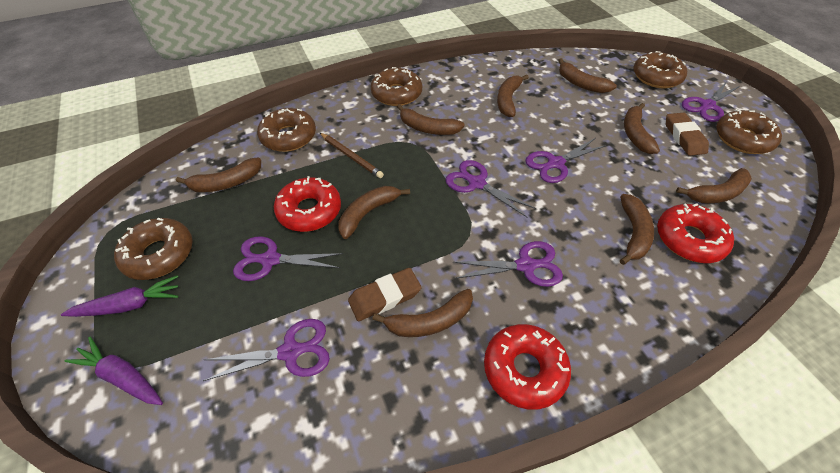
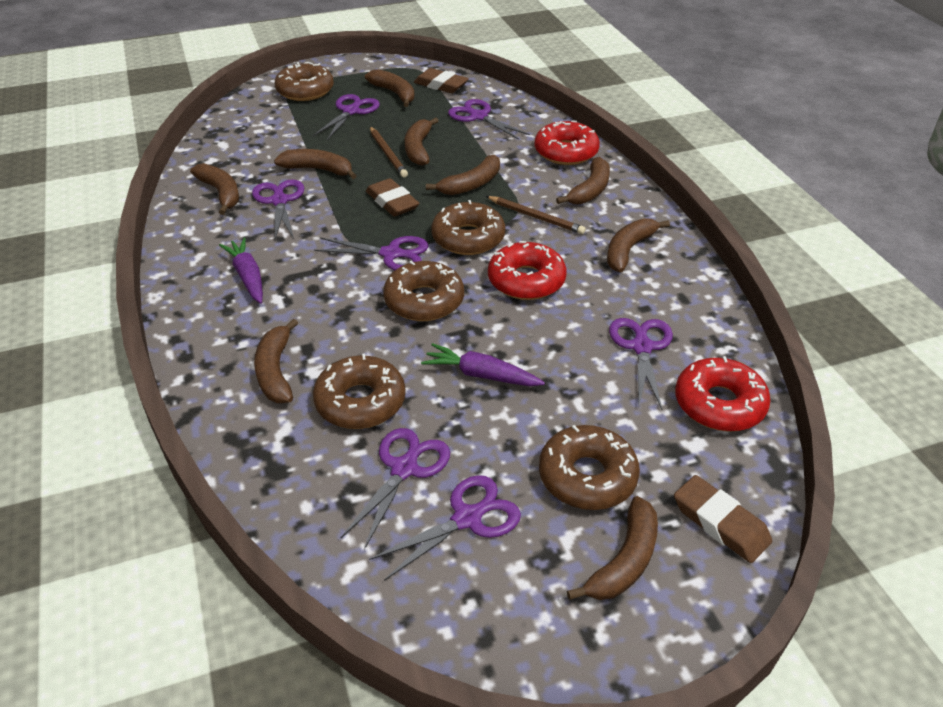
brown eraser: 2 -> 3
brown pencil: 1 -> 2
purple scissors: 6 -> 7

